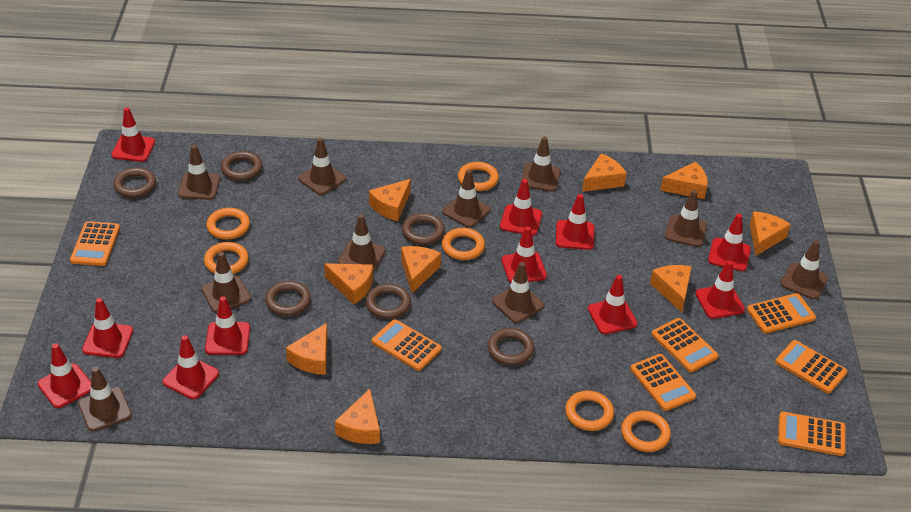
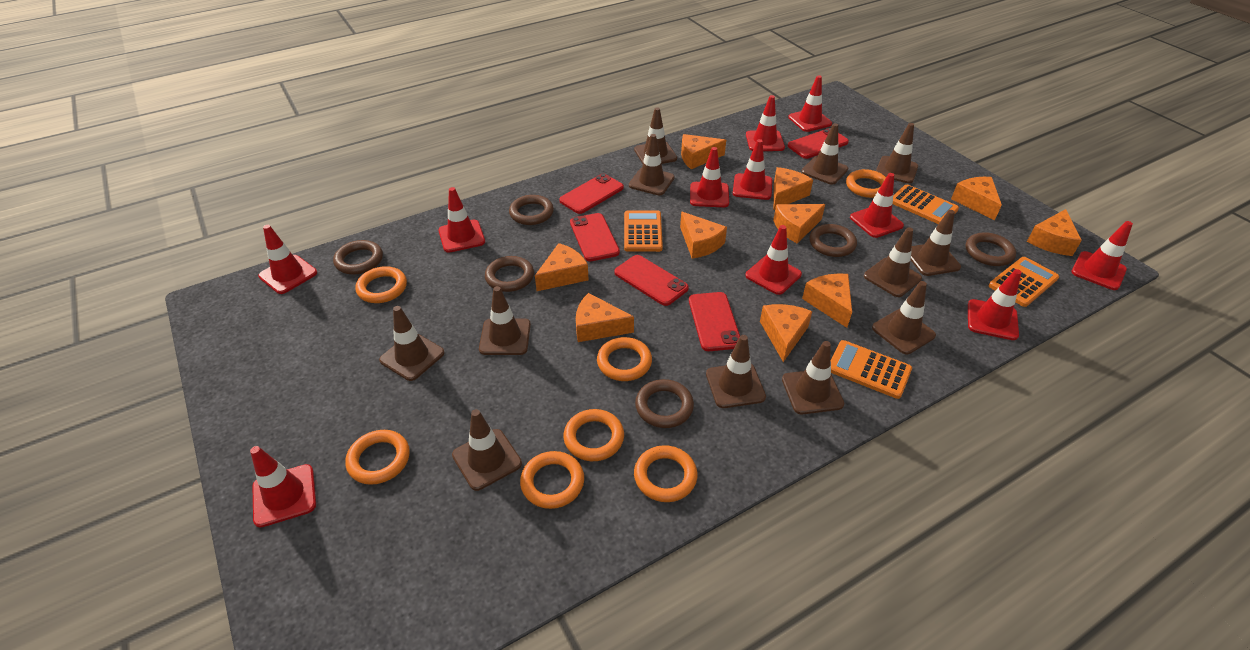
brown traffic cone: 10 -> 12
orange calculator: 7 -> 4
orange cheese: 9 -> 10
orange ring: 6 -> 7
red phone: 0 -> 5

